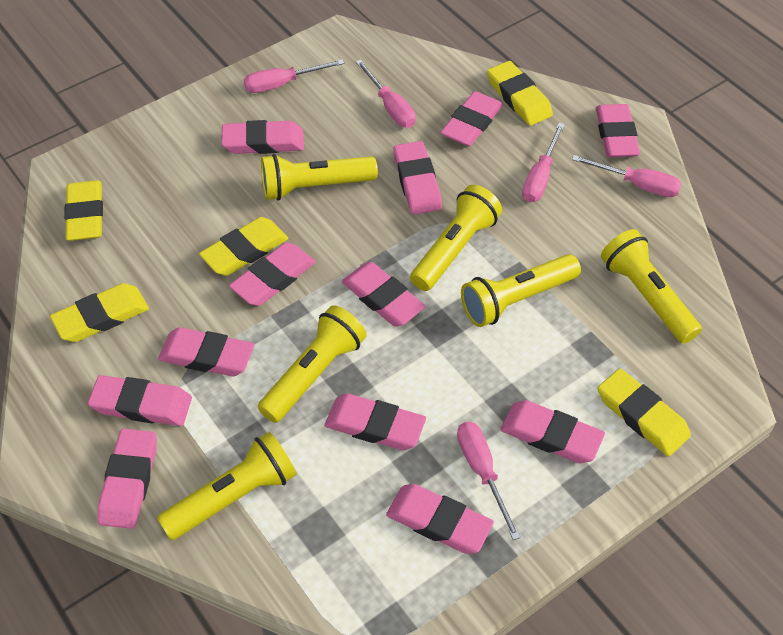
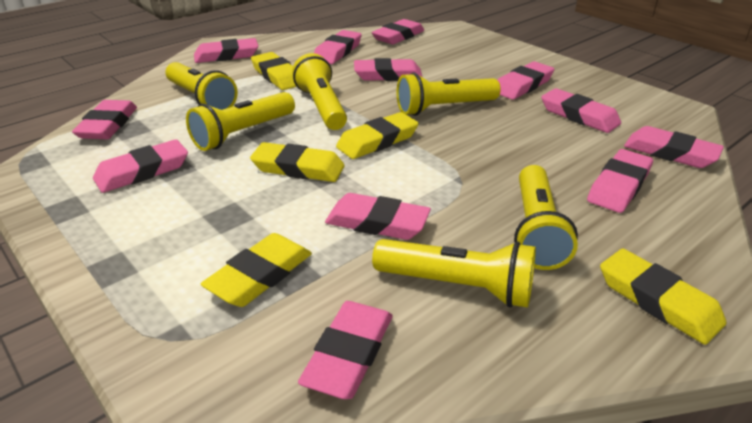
pink screwdriver: 5 -> 0

